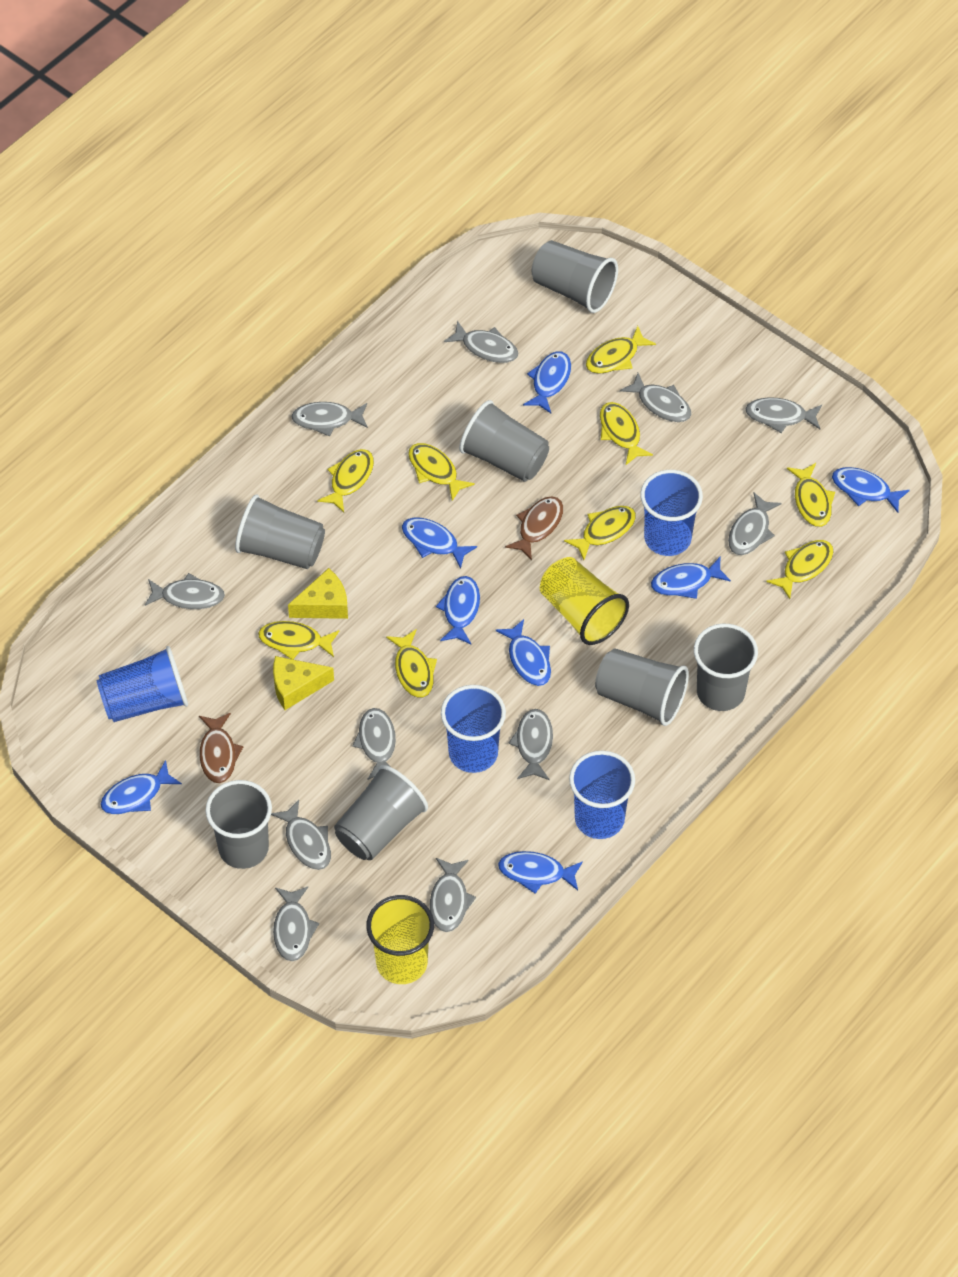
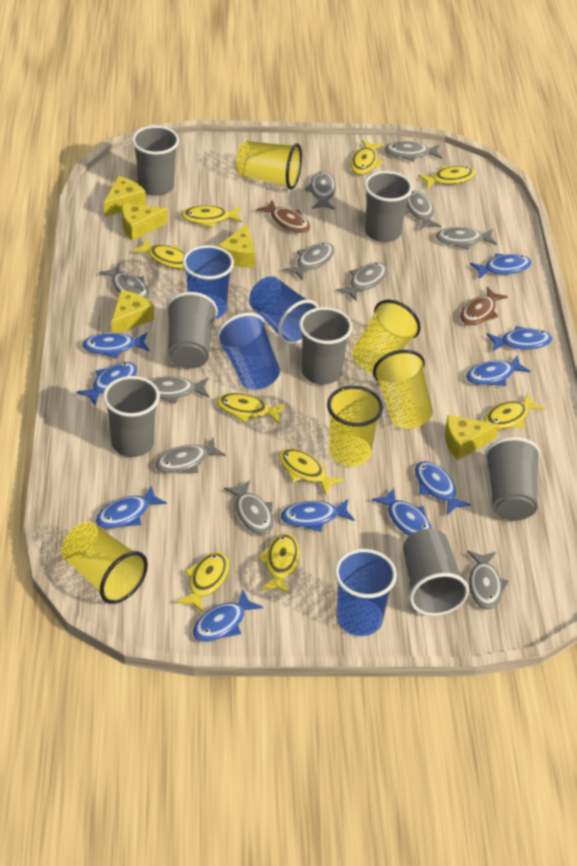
blue fish: 8 -> 10
yellow cheese: 2 -> 5
yellow cup: 2 -> 5

